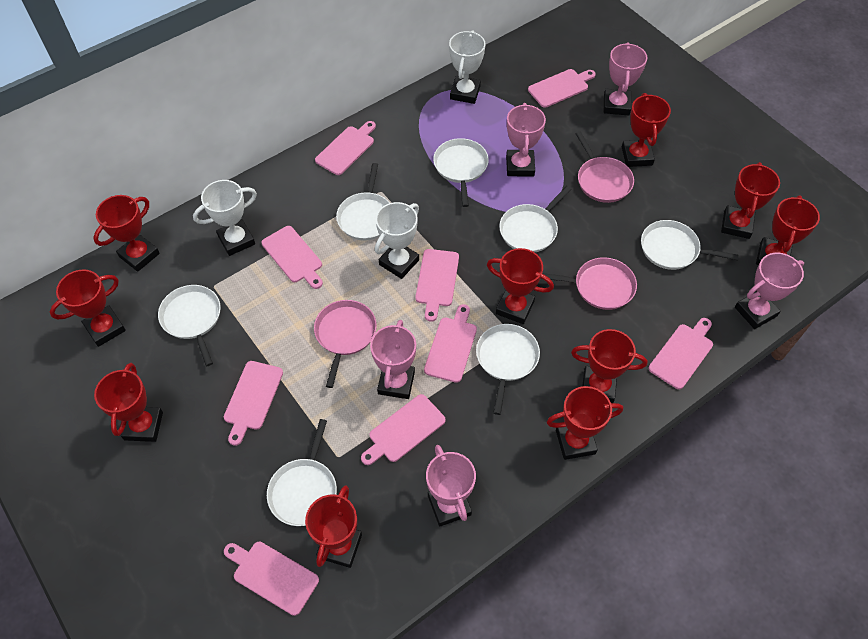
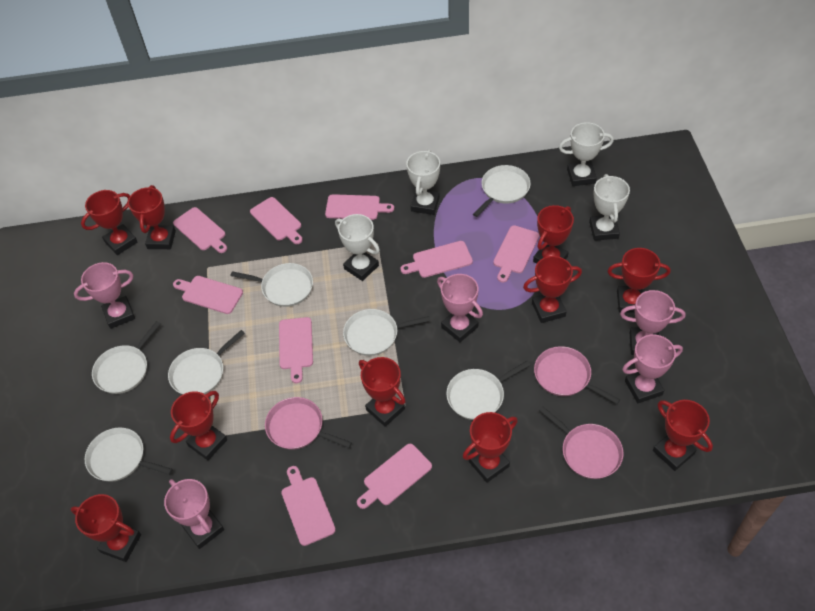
white trophy: 3 -> 4

